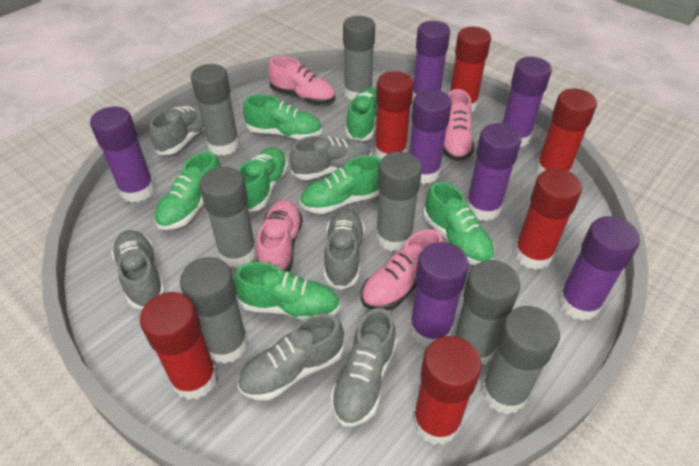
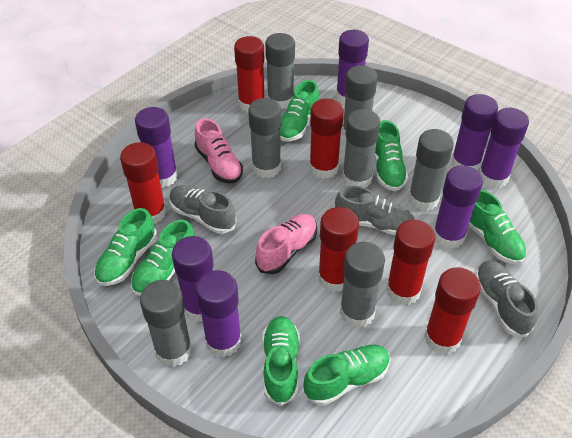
grey shoe: 6 -> 3
pink shoe: 4 -> 2

